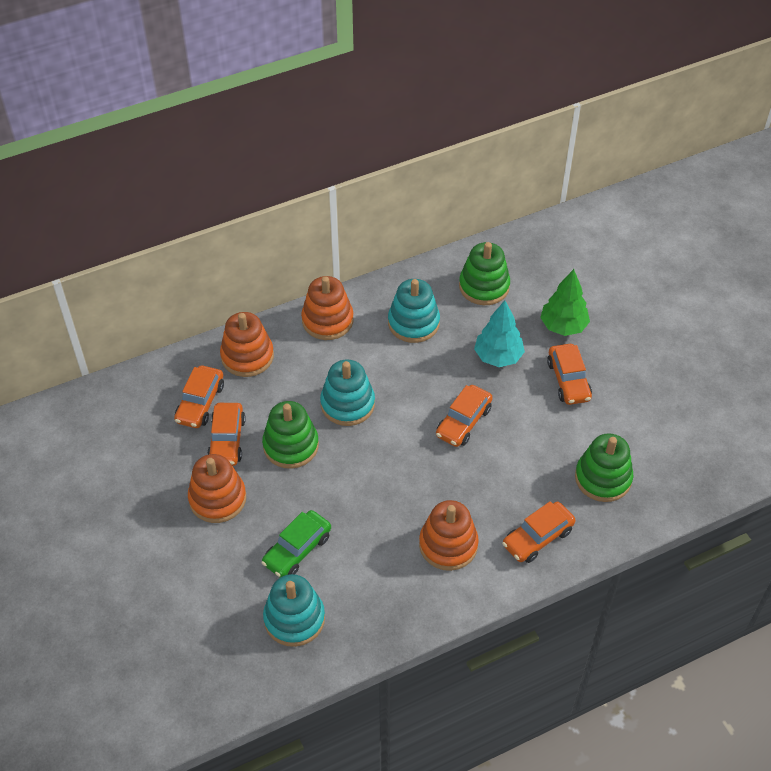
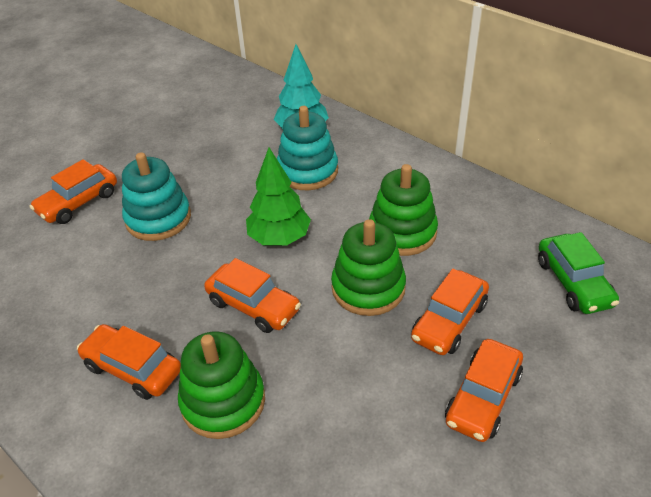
orange stacking toy: 4 -> 0
turquoise stacking toy: 3 -> 2

